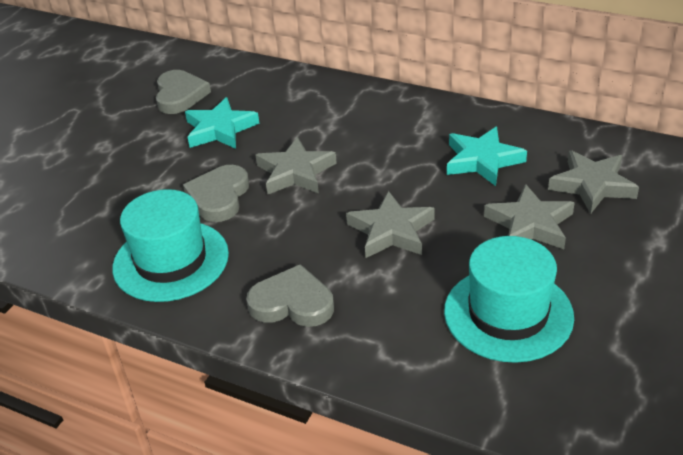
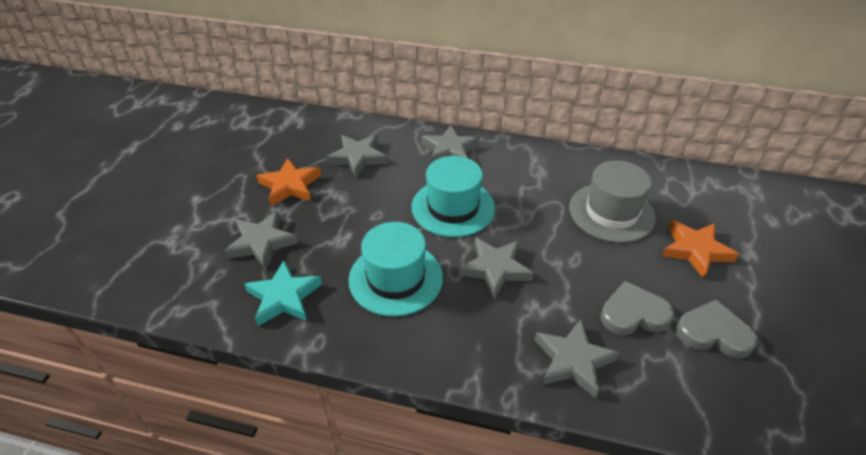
grey hat: 0 -> 1
grey heart: 3 -> 2
grey star: 4 -> 5
orange star: 0 -> 2
turquoise star: 2 -> 1

